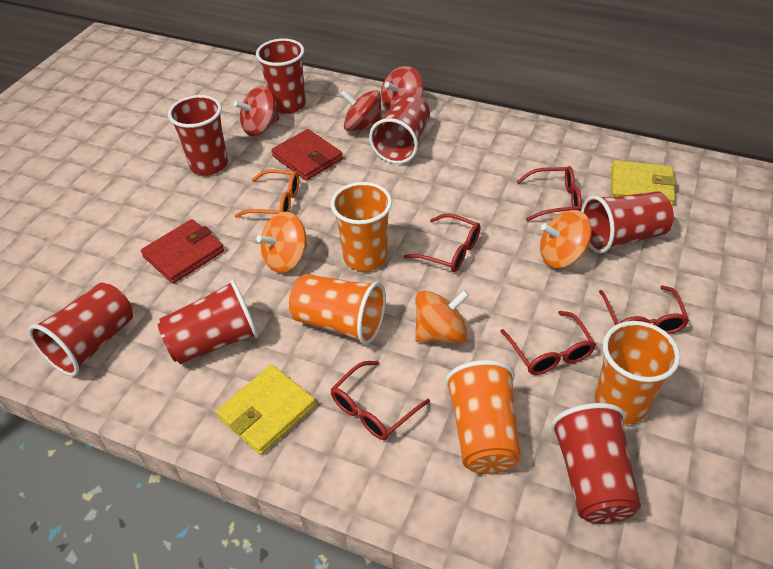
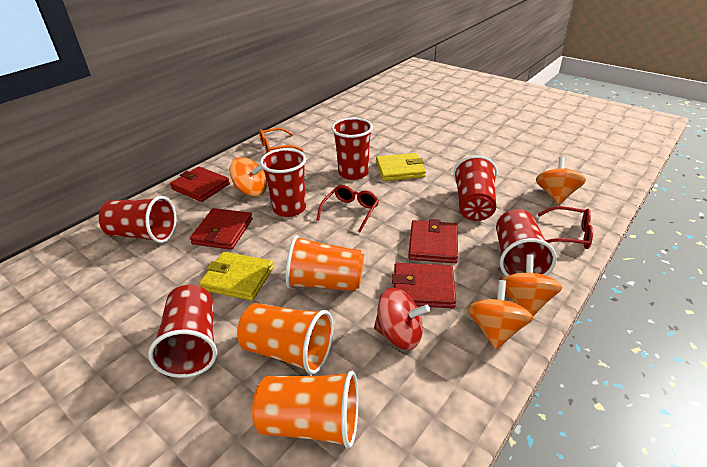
orange cup: 4 -> 3
orange spinning top: 3 -> 4
red cup: 7 -> 6
red glasses: 5 -> 2
red spinning top: 3 -> 1
red wallet: 2 -> 4

